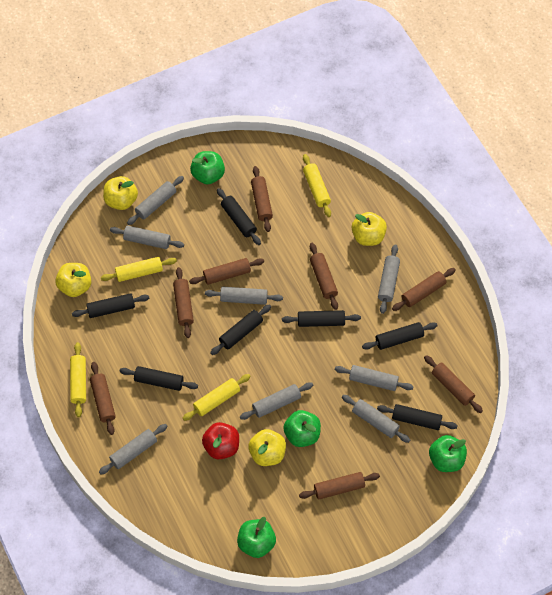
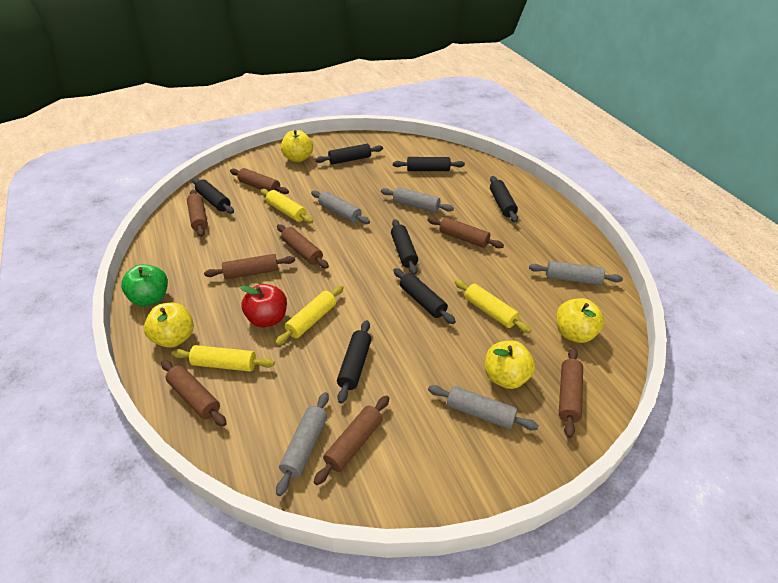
green apple: 4 -> 1
grey rolling pin: 8 -> 5

